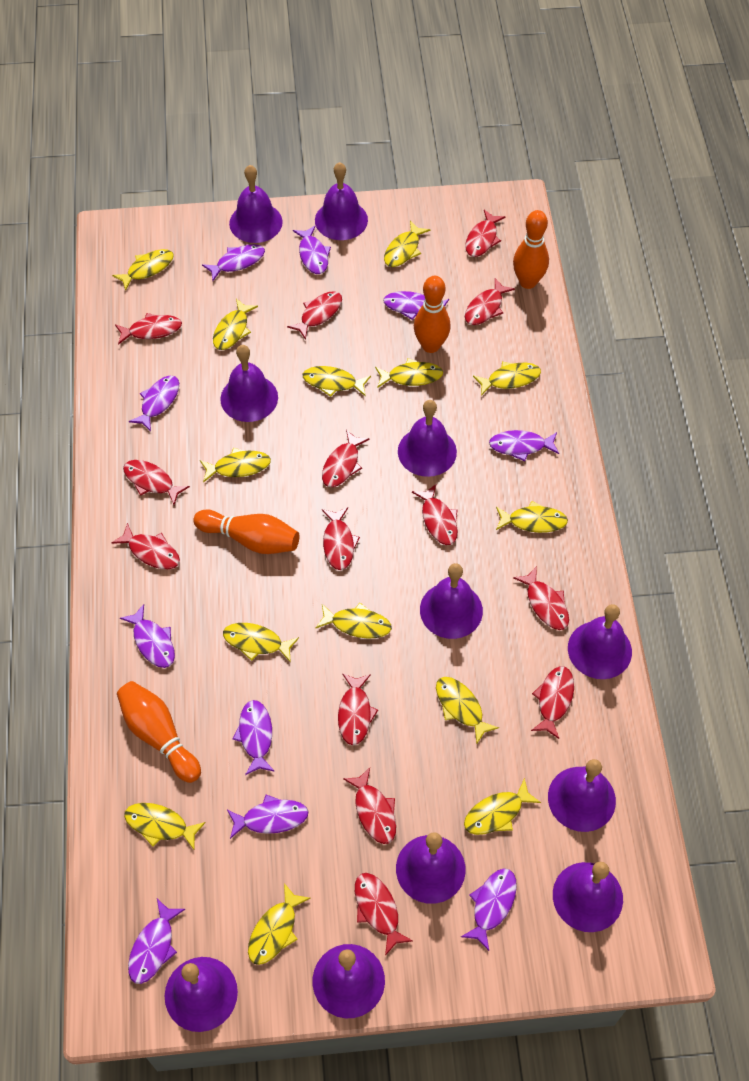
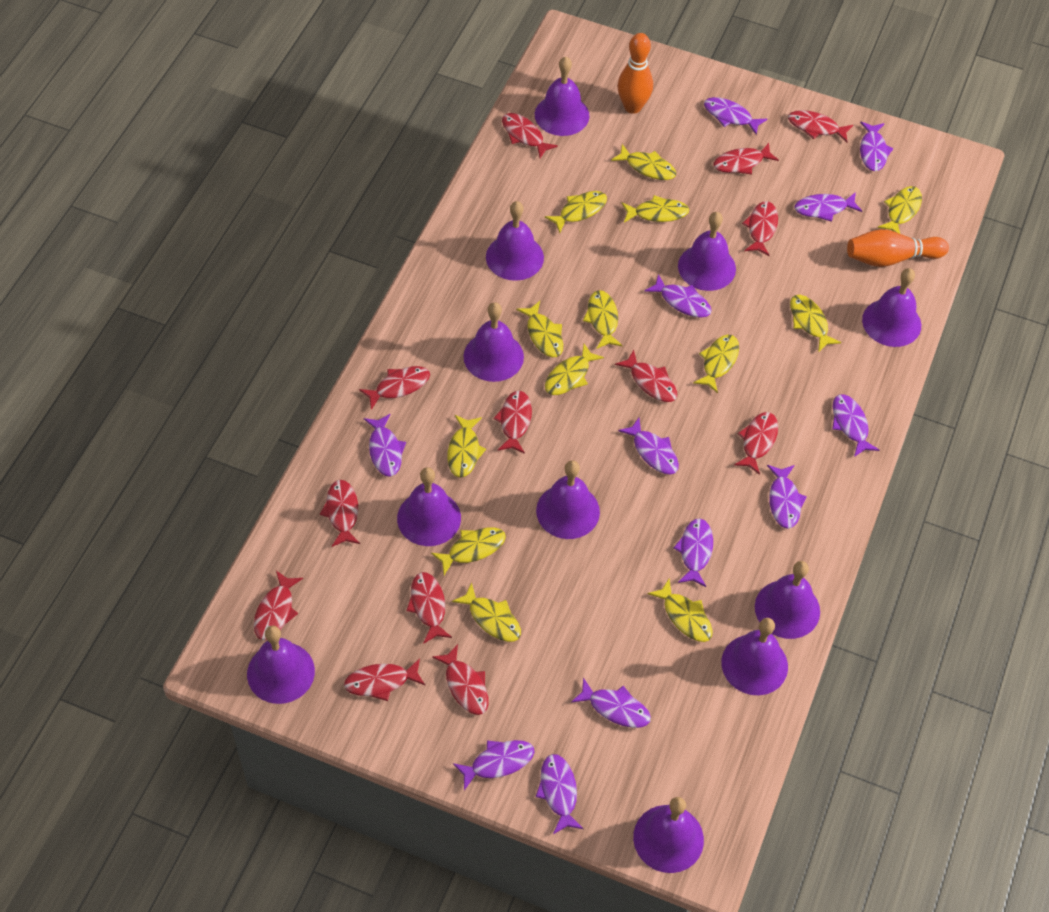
orange bowling pin: 4 -> 2
purple fish: 10 -> 12
red fish: 14 -> 13
yellow fish: 14 -> 13

